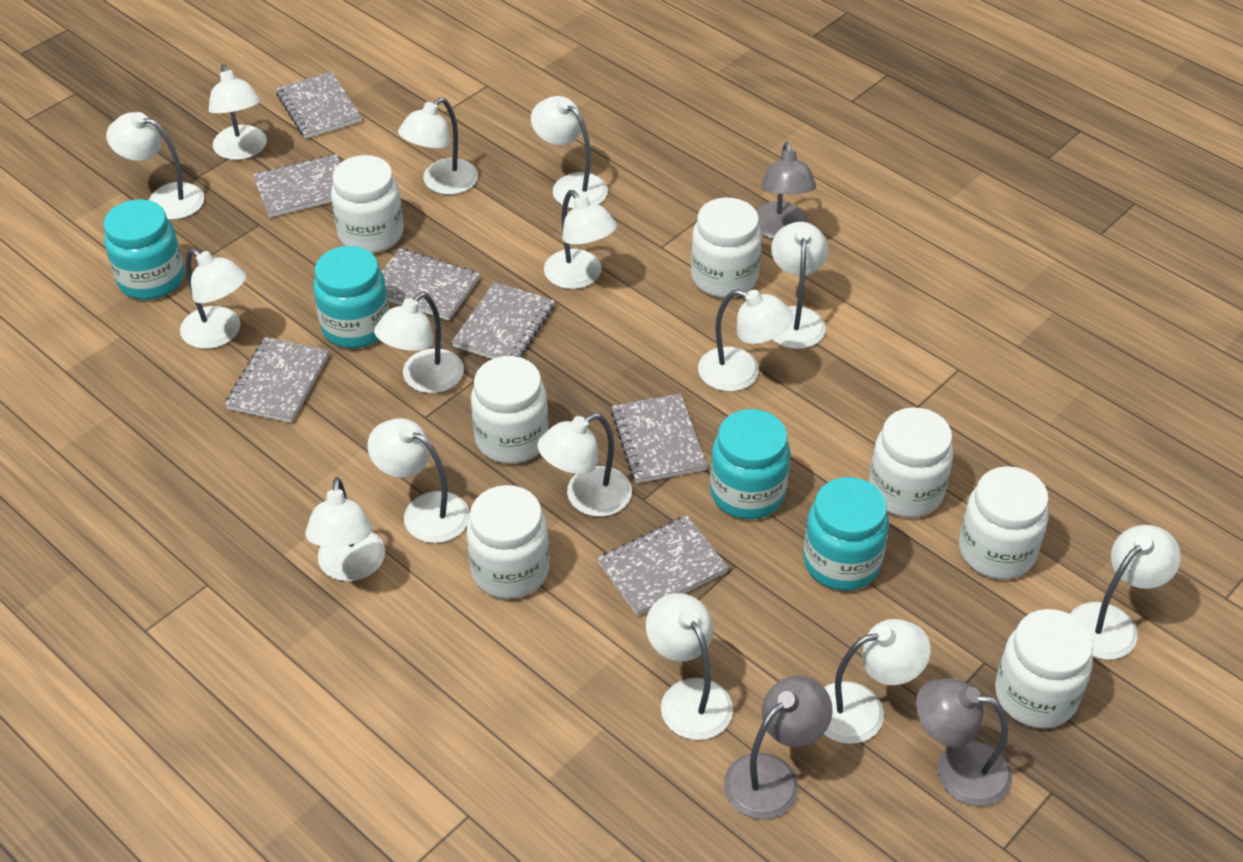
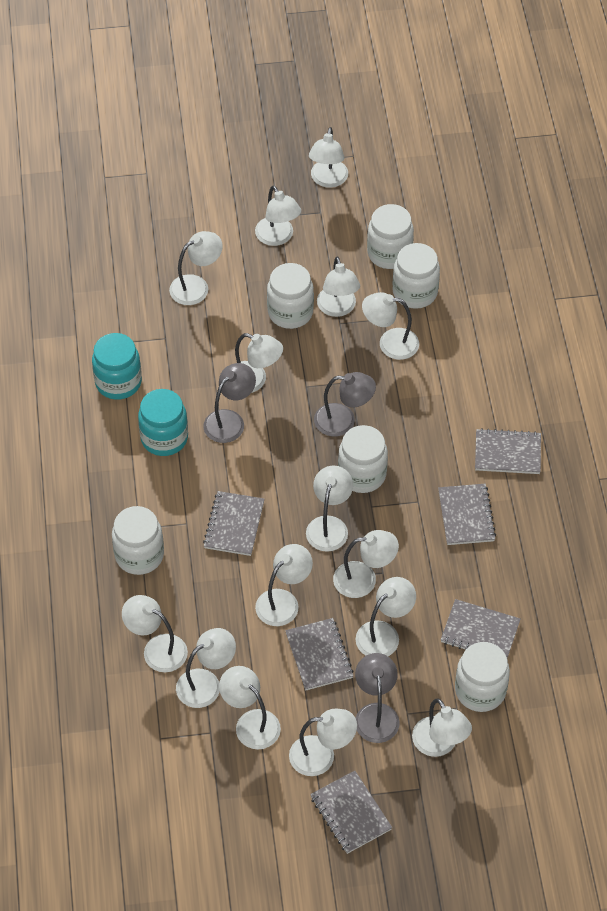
grey notebook: 7 -> 6
turquoise jar: 4 -> 2
white jar: 7 -> 6

